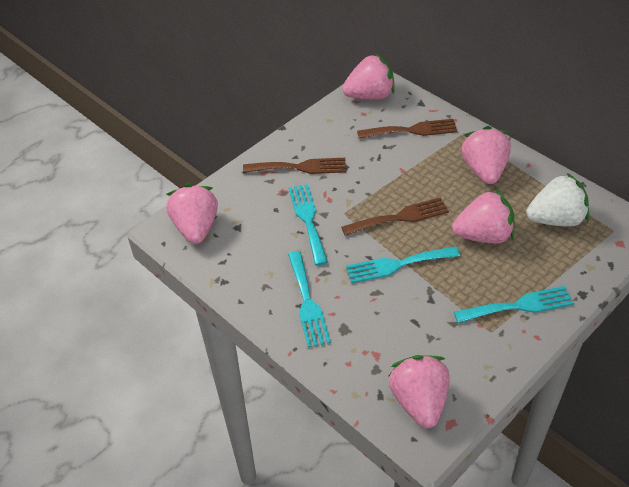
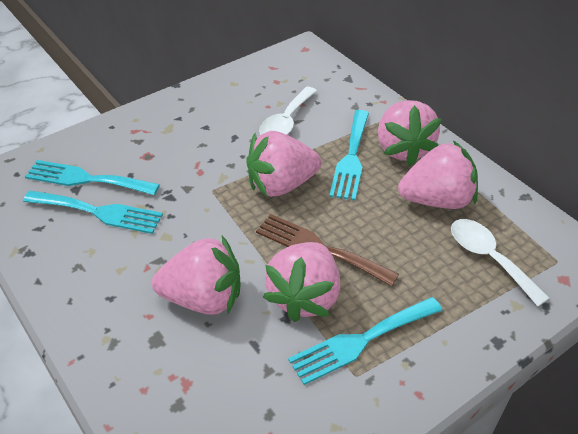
brown fork: 3 -> 1
white spoon: 0 -> 2
white strawberry: 1 -> 0

